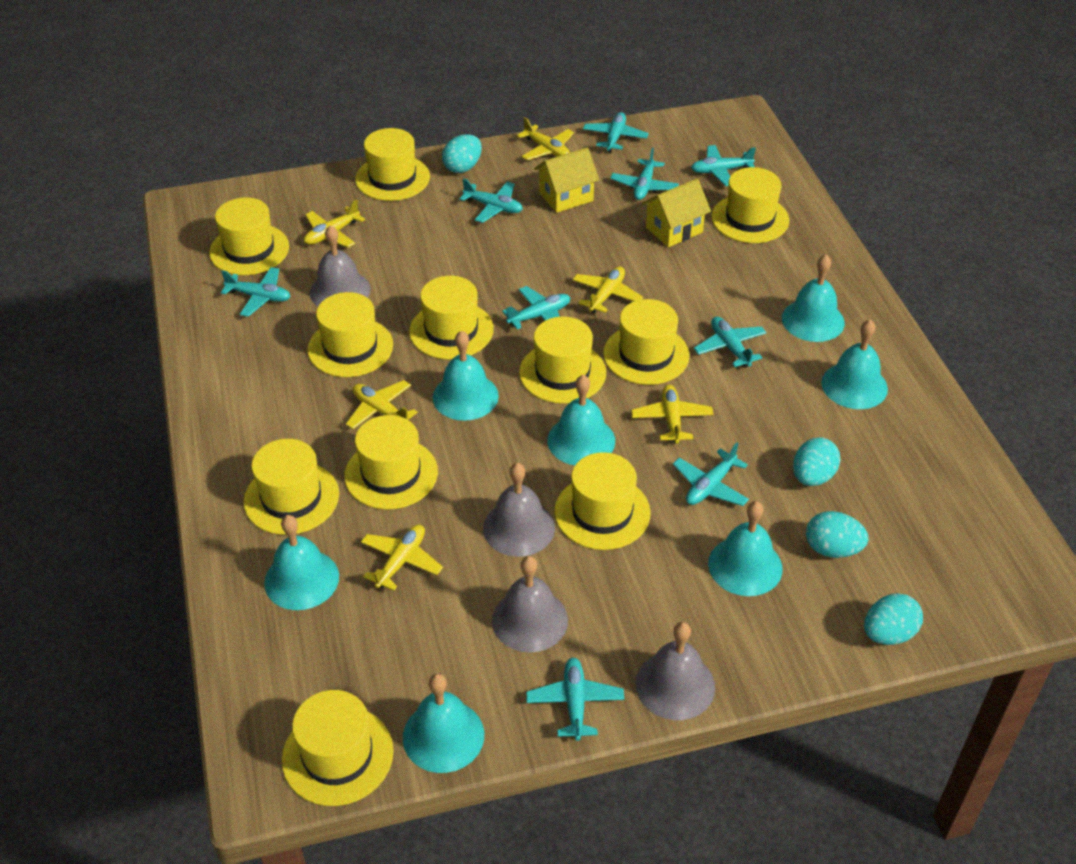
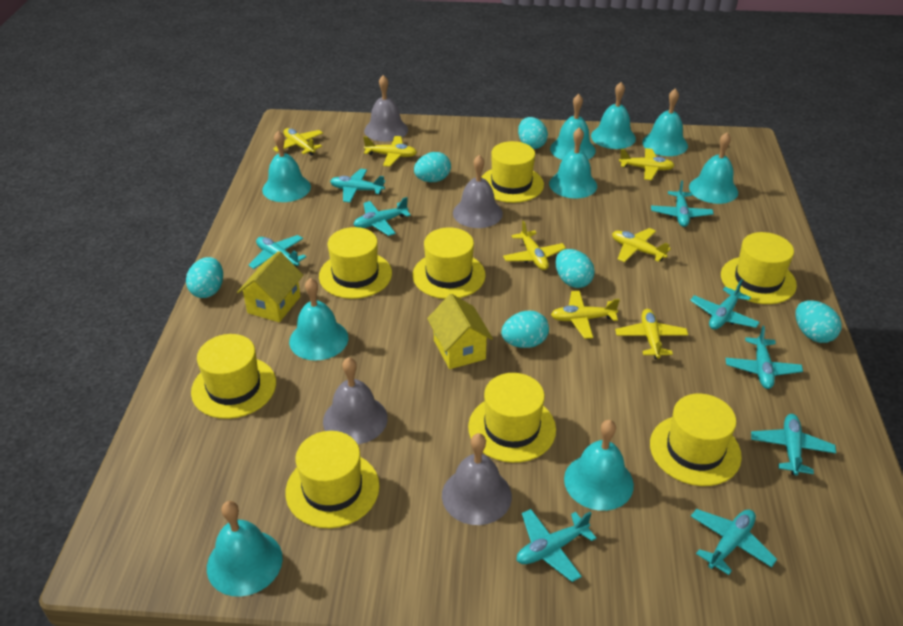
turquoise bell: 7 -> 9
turquoise egg: 4 -> 6
yellow hat: 11 -> 8
yellow plane: 6 -> 7

